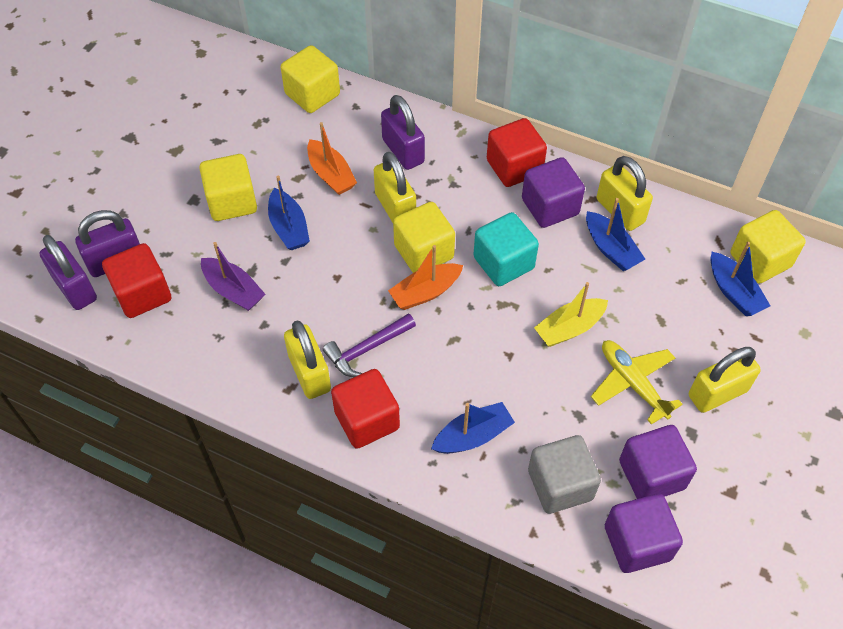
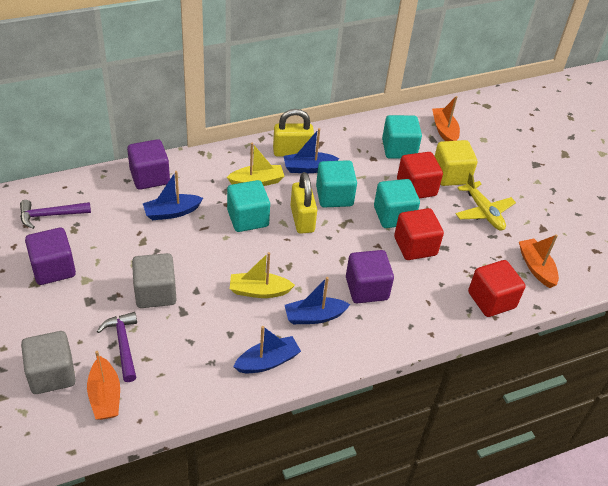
grey cube: 1 -> 2
orange boat: 2 -> 3
purple boat: 1 -> 0
purple hammer: 1 -> 2
purple padlock: 3 -> 0
turquoise cube: 1 -> 4
yellow boat: 1 -> 2
yellow cube: 4 -> 1
yellow padlock: 4 -> 2

